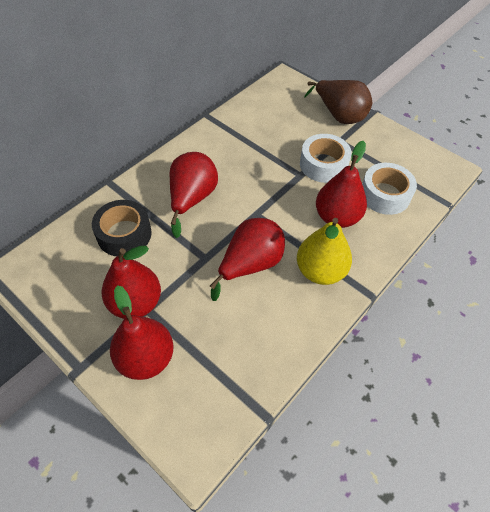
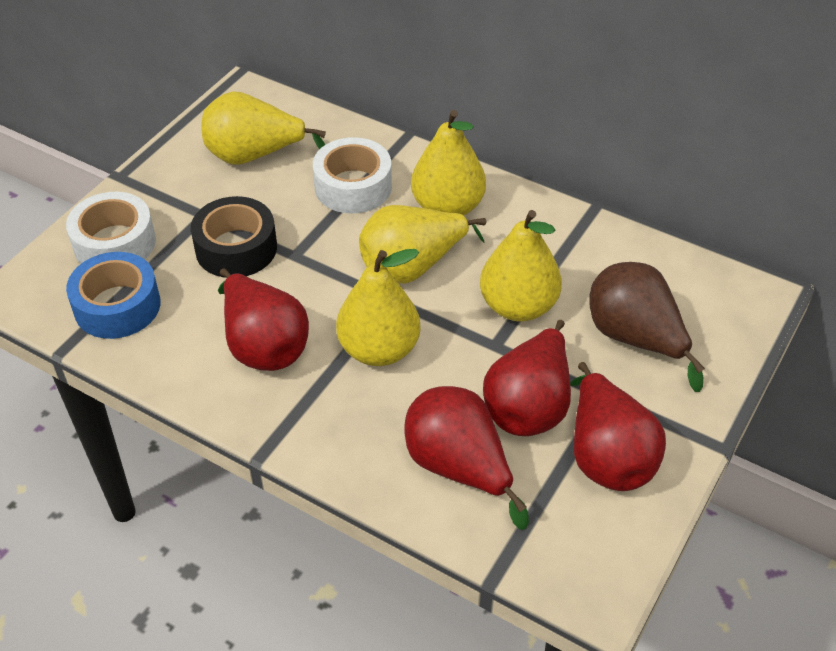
blue tape: 0 -> 1
red pear: 5 -> 4
yellow pear: 1 -> 5

